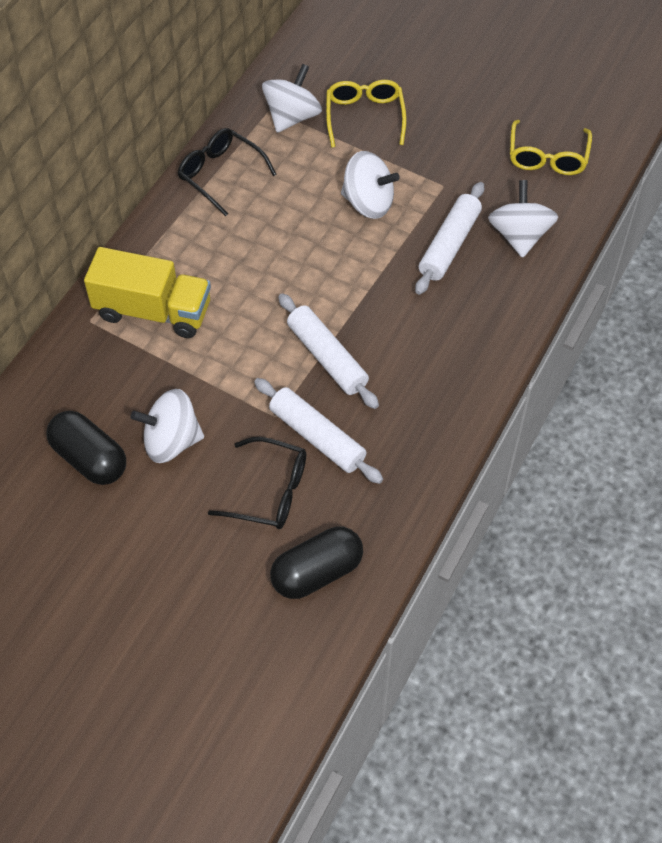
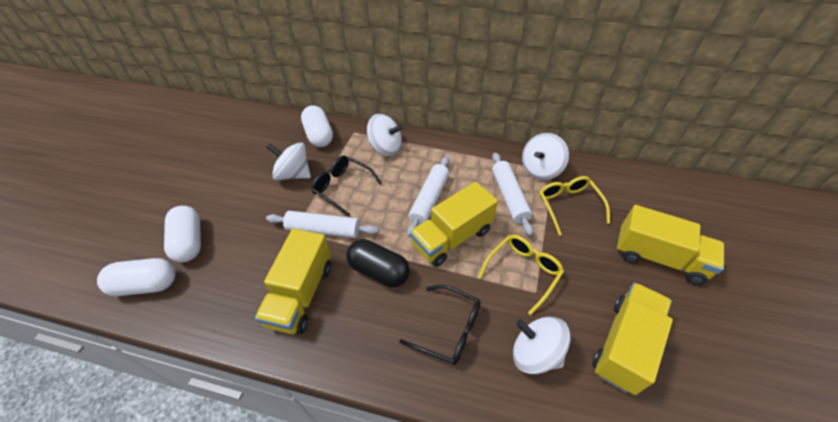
black capsule: 2 -> 1
white capsule: 0 -> 3
yellow truck: 1 -> 4

